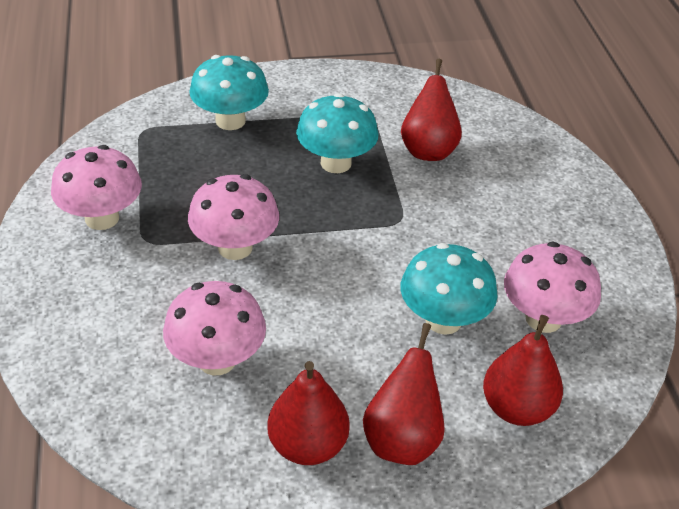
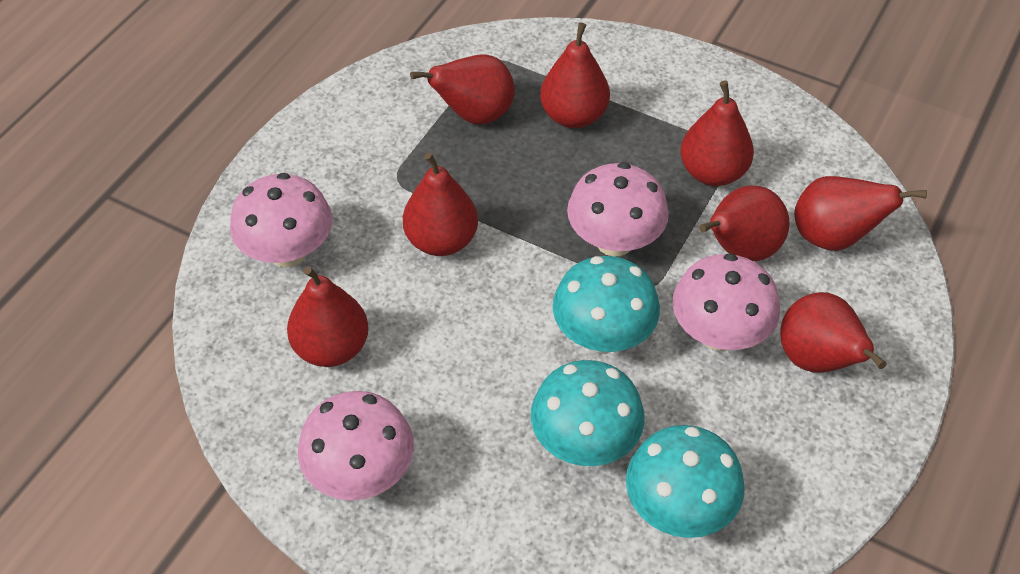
red pear: 4 -> 8

